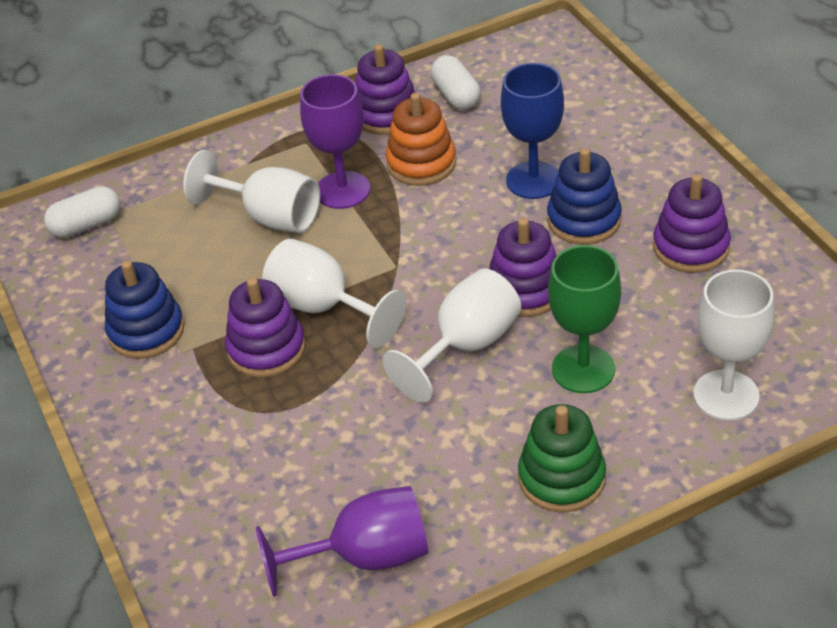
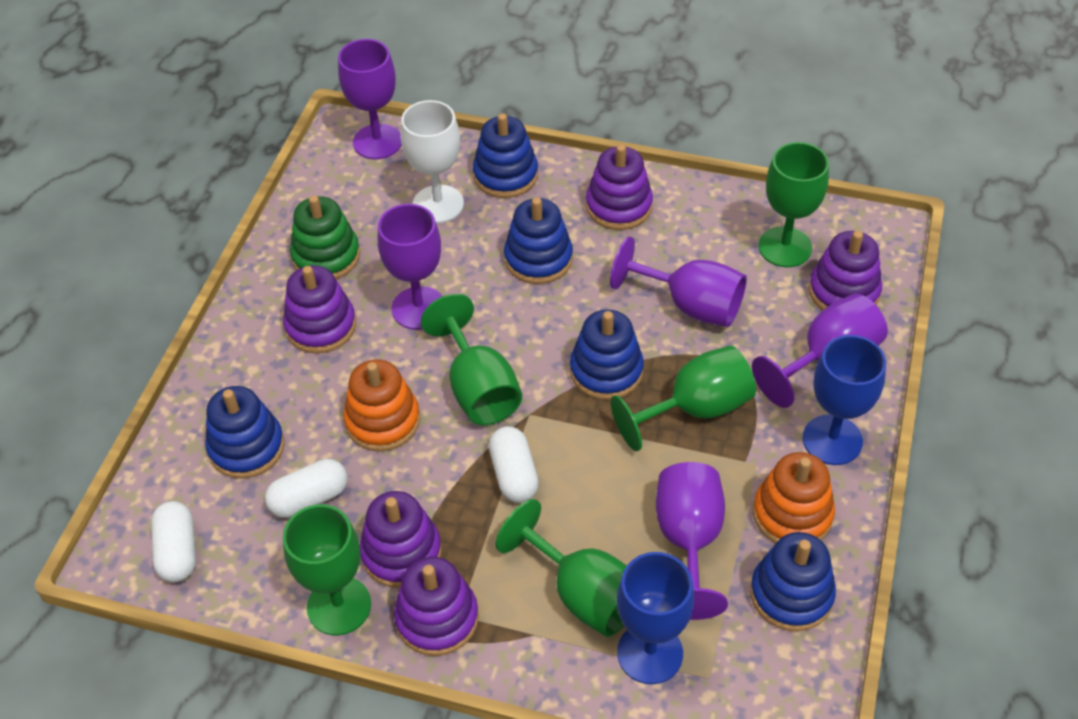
blue goblet: 1 -> 2
blue stacking toy: 2 -> 5
green goblet: 1 -> 5
orange stacking toy: 1 -> 2
purple goblet: 2 -> 5
purple stacking toy: 4 -> 5
white capsule: 2 -> 3
white goblet: 4 -> 1

